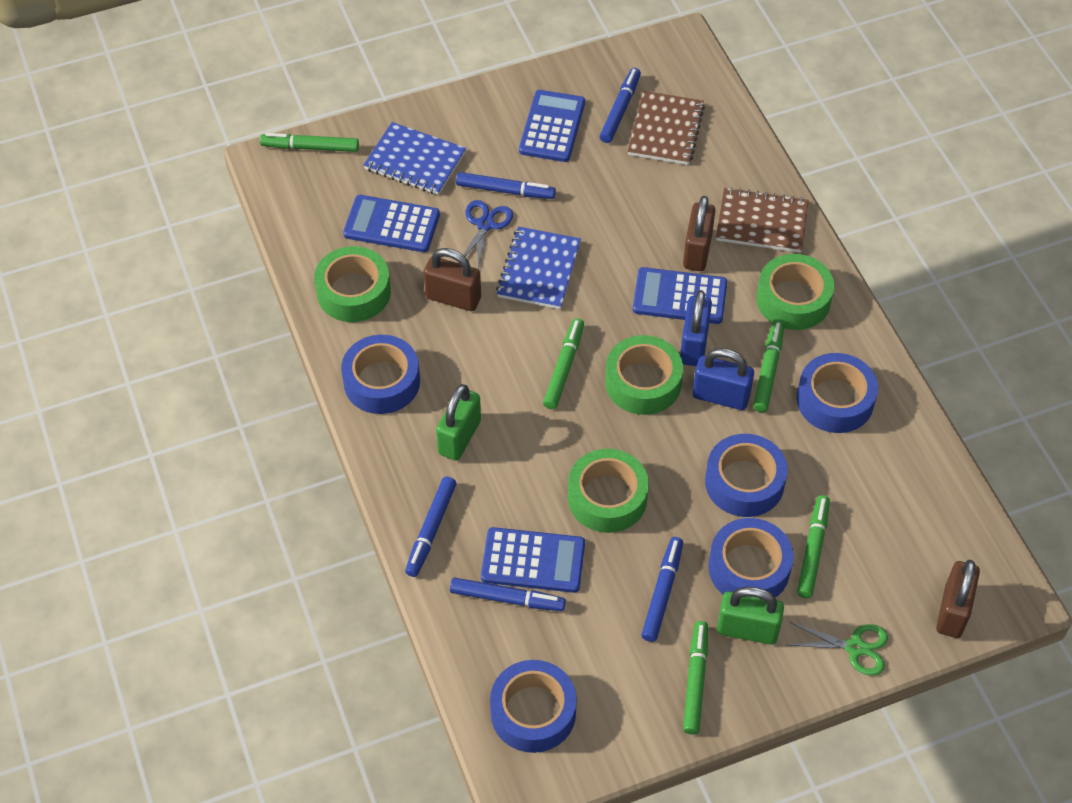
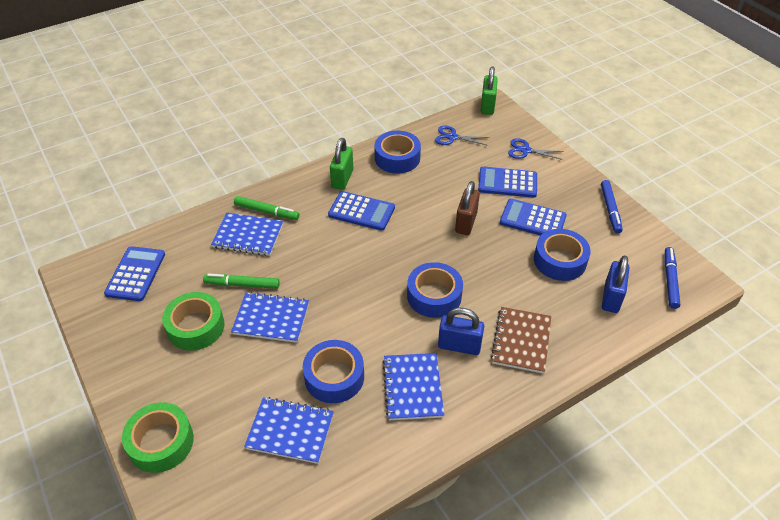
blue marker: 5 -> 2
blue notebook: 2 -> 4
blue scissors: 1 -> 2
blue tape: 5 -> 4
brown notebook: 2 -> 1
brown padlock: 3 -> 1
green marker: 5 -> 2
green scissors: 1 -> 0
green tape: 4 -> 2

